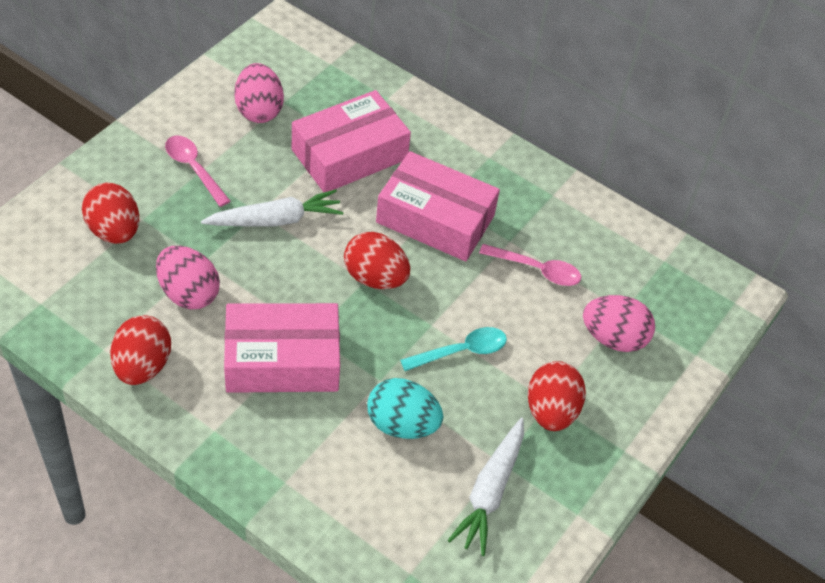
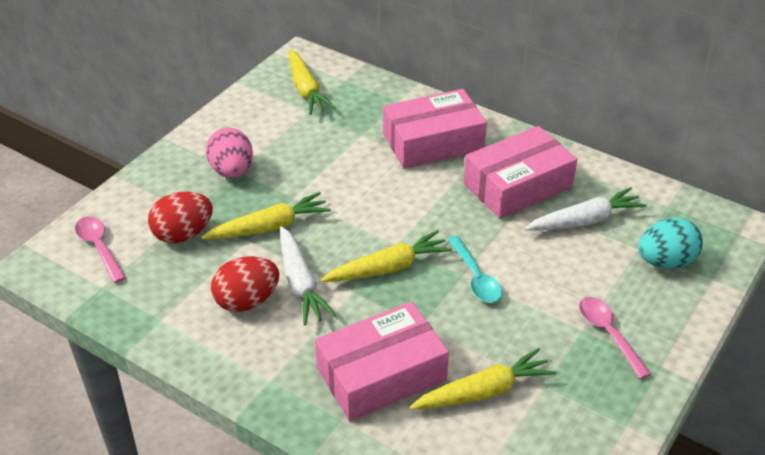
pink egg: 3 -> 1
red egg: 4 -> 2
yellow carrot: 0 -> 4

